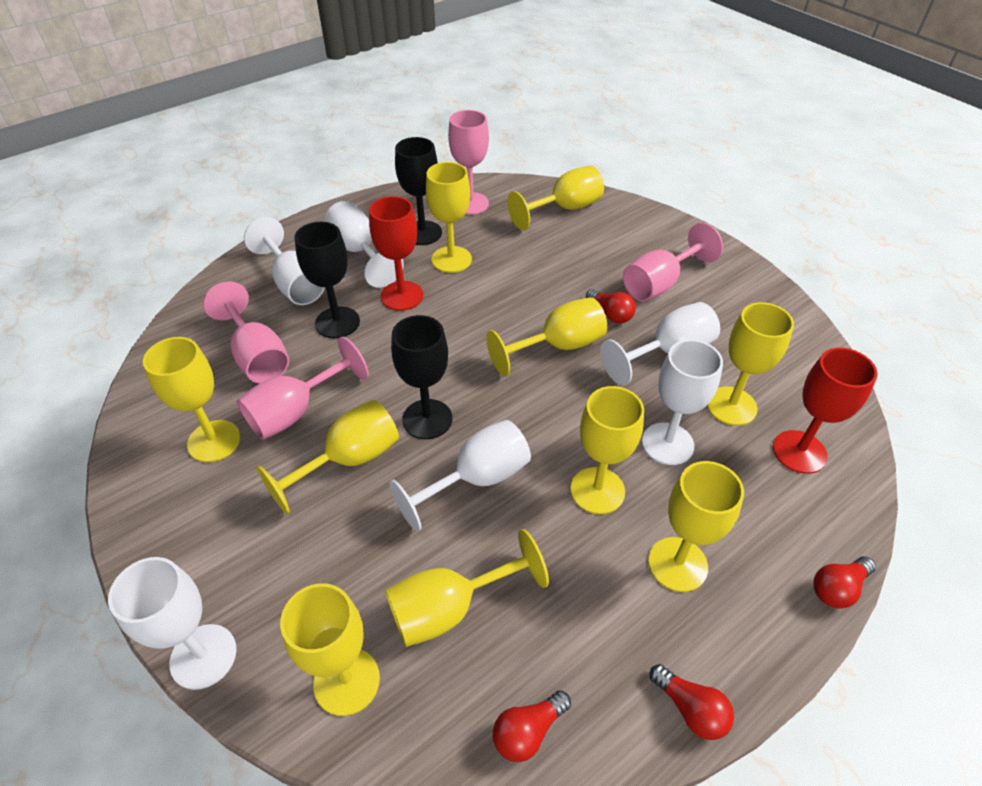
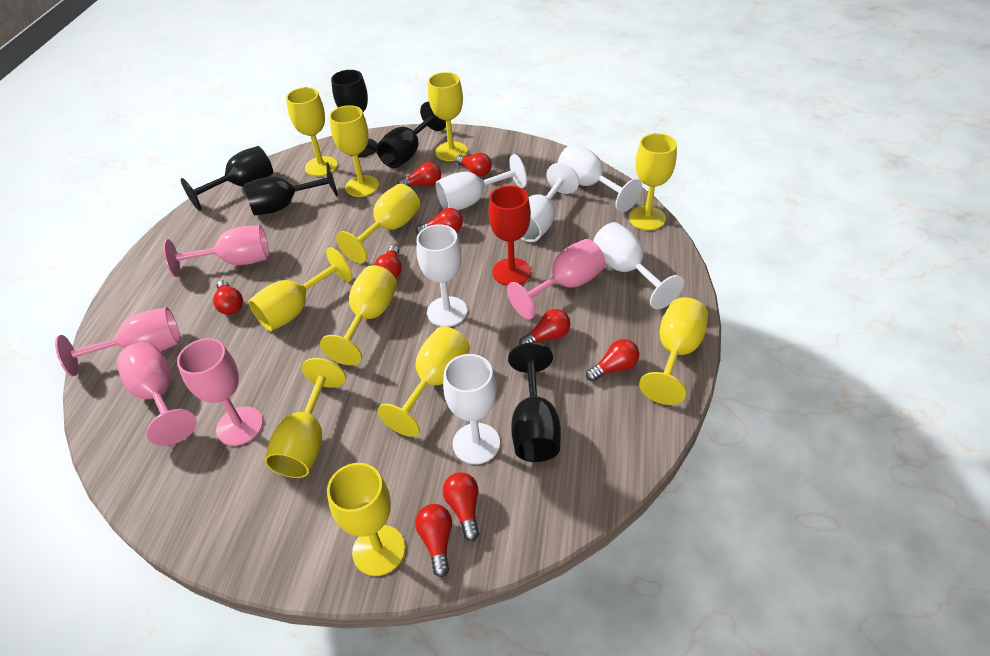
black goblet: 3 -> 5
pink goblet: 4 -> 5
red goblet: 2 -> 1
red light bulb: 4 -> 9
yellow goblet: 10 -> 11

